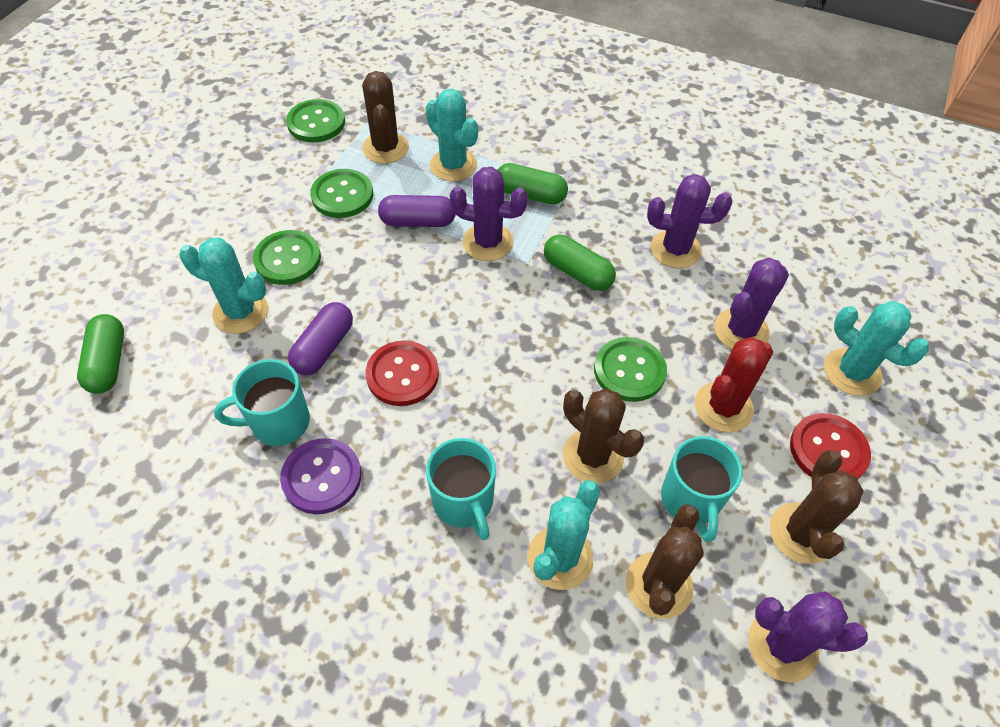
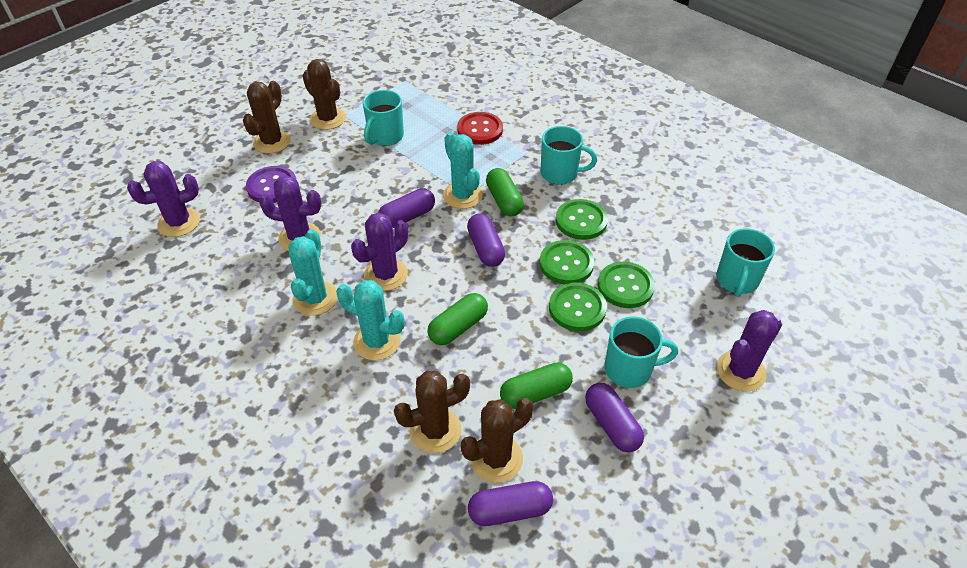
purple capsule: 2 -> 4
red button: 2 -> 1
red cactus: 1 -> 0
turquoise cactus: 4 -> 3
turquoise mug: 3 -> 4

